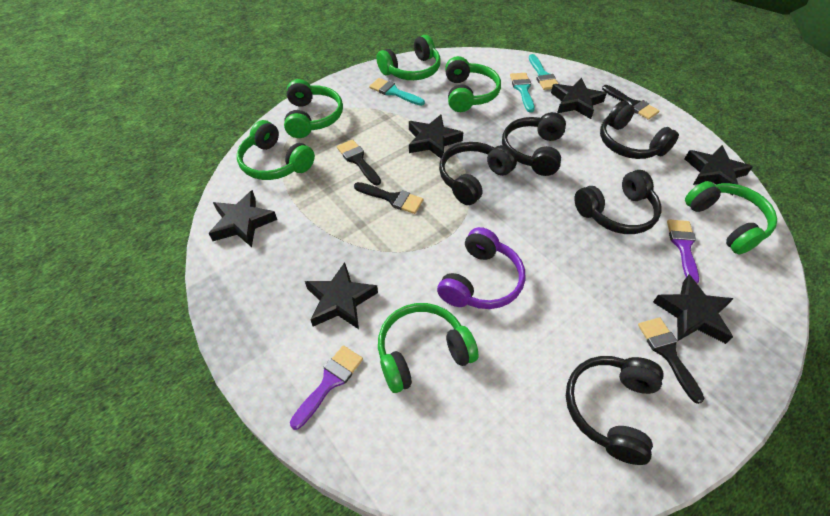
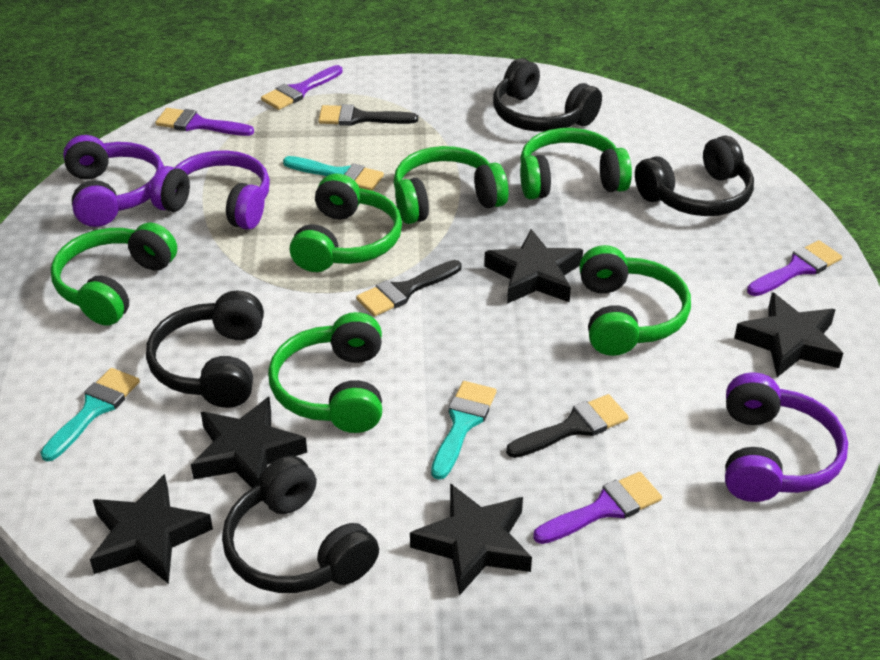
black brush: 4 -> 3
black headphones: 5 -> 4
black star: 6 -> 5
purple brush: 2 -> 4
purple headphones: 1 -> 3

